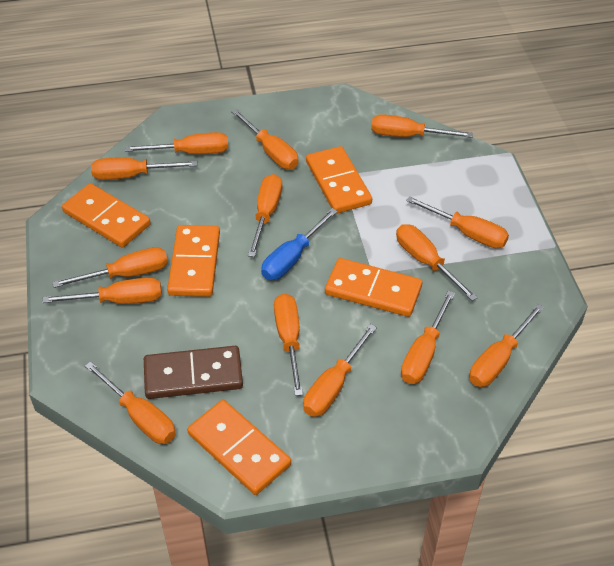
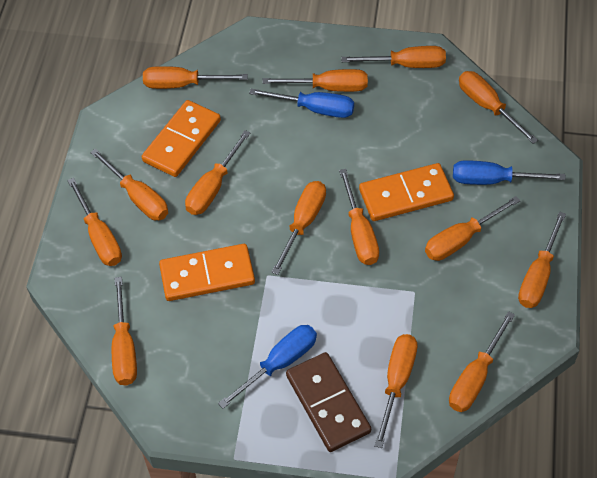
blue screwdriver: 1 -> 3
orange domino: 5 -> 3

